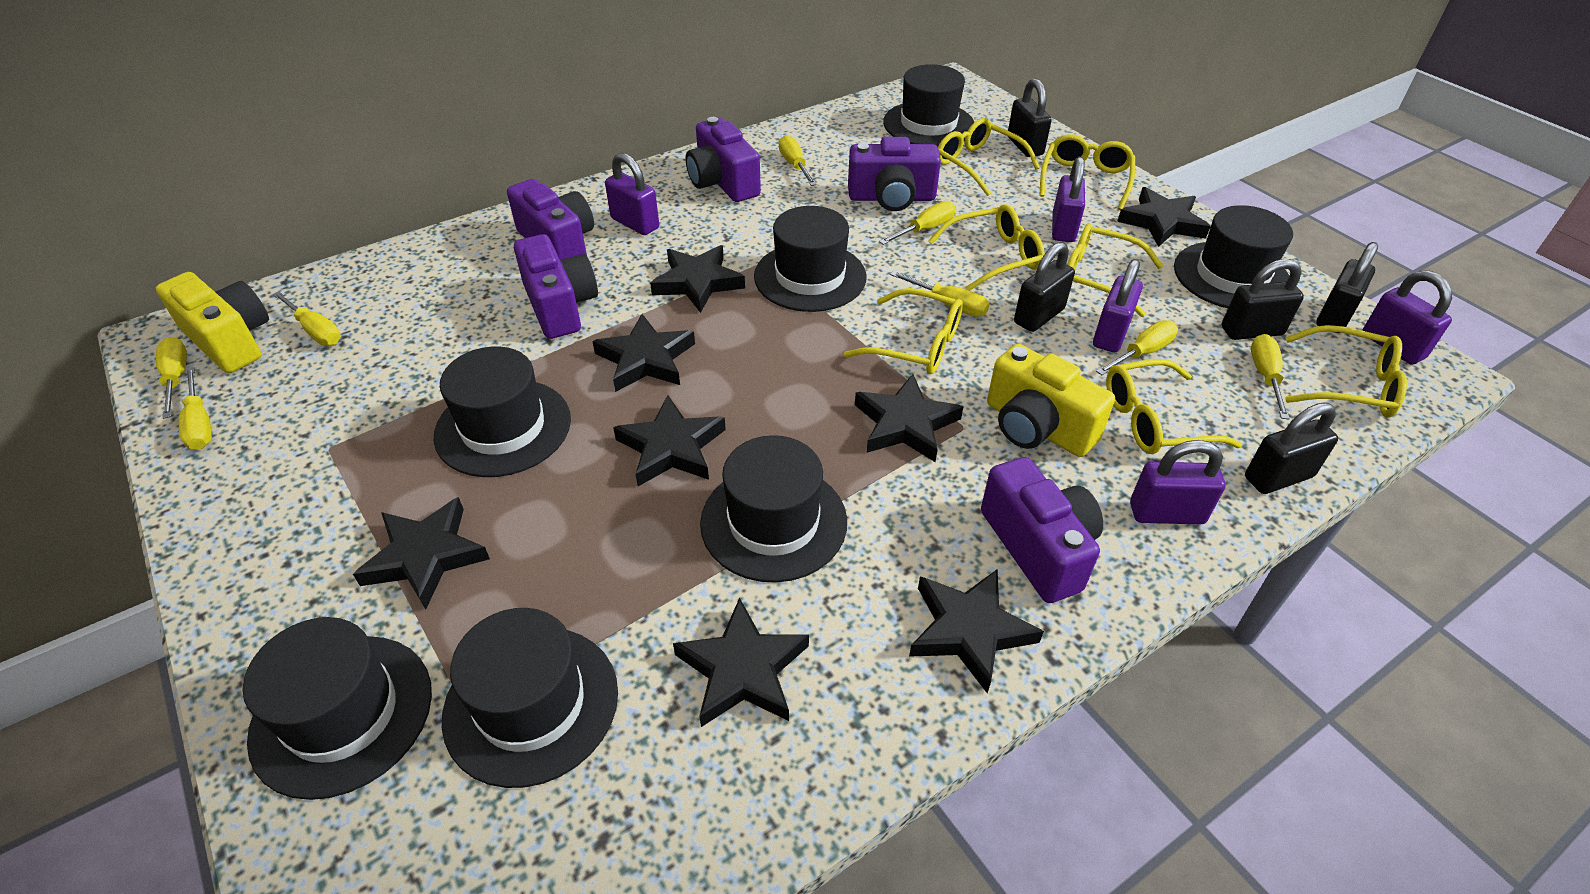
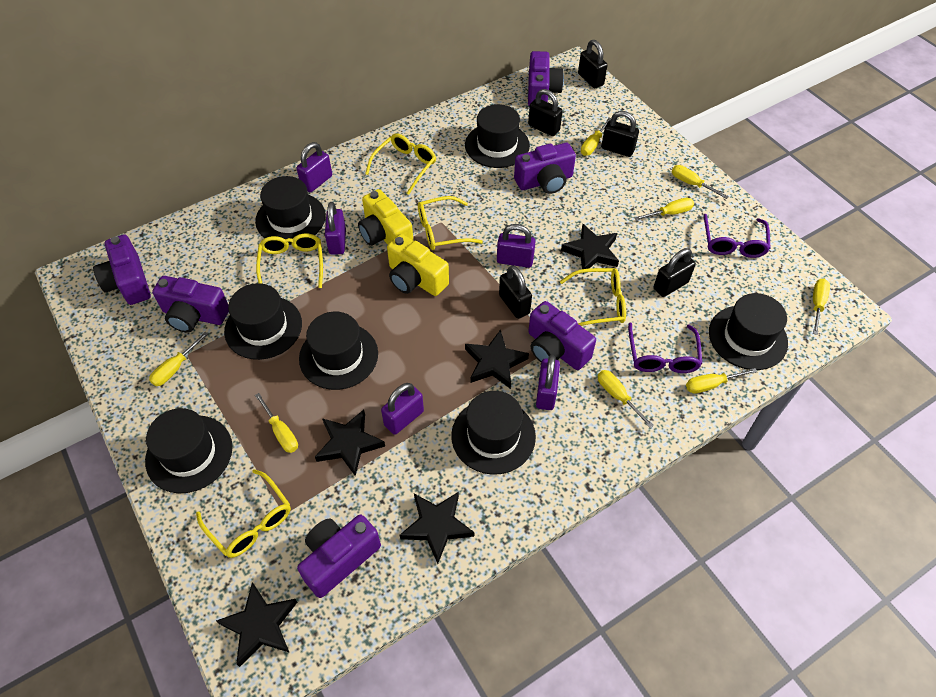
black star: 8 -> 5
purple camera: 5 -> 6
purple glasses: 0 -> 2
yellow glasses: 7 -> 5

